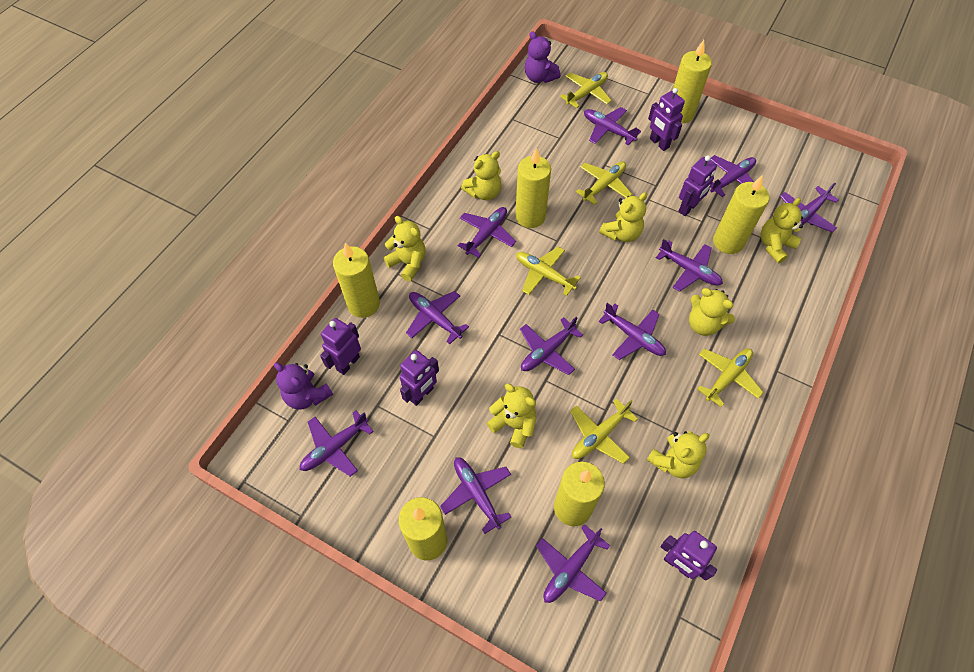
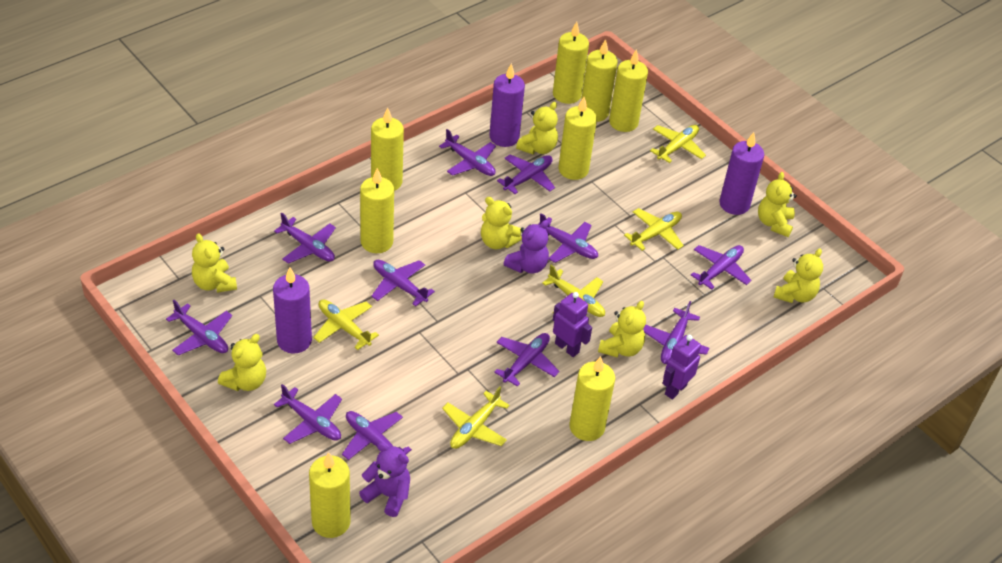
purple candle: 0 -> 3
purple robot: 5 -> 2
yellow candle: 6 -> 8

